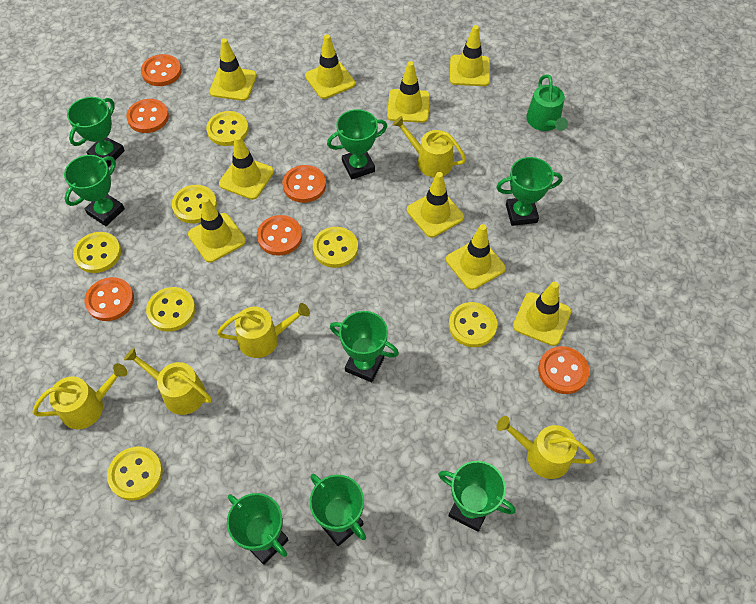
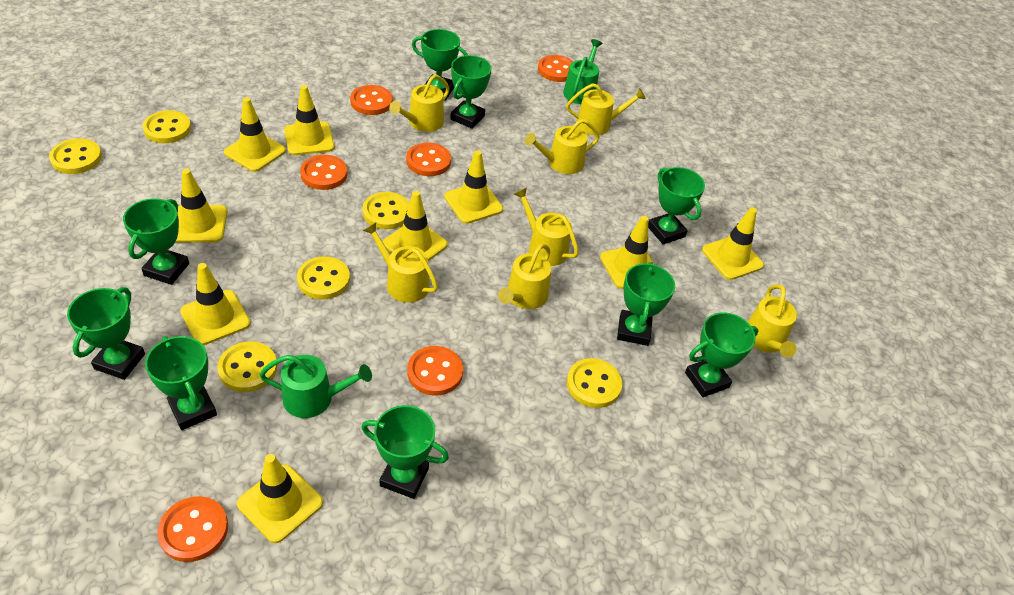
green trophy: 8 -> 9
green watering can: 1 -> 2
yellow button: 7 -> 6
yellow watering can: 5 -> 7

